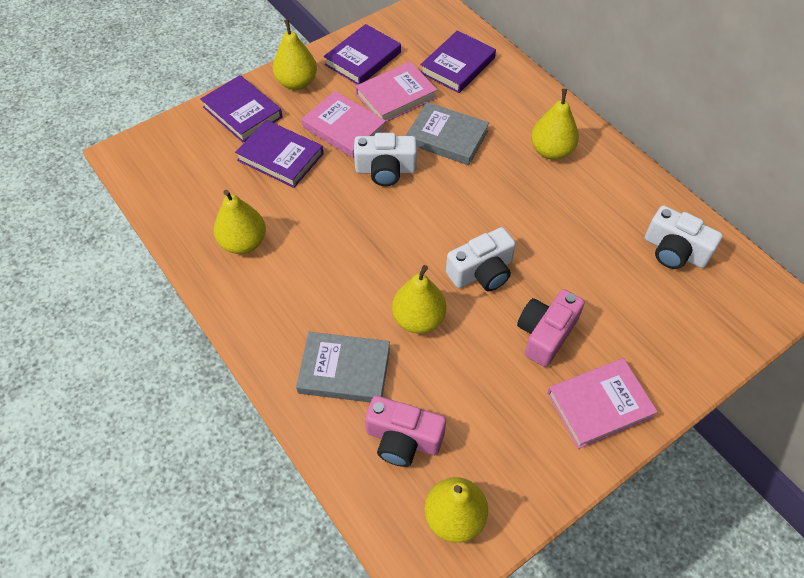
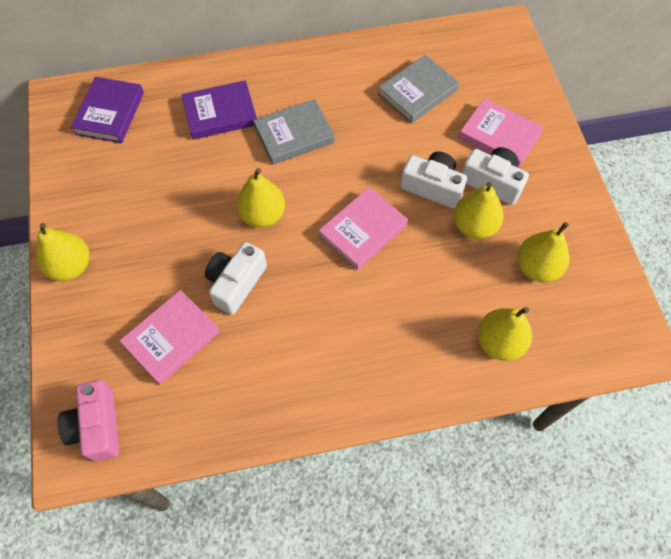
pink camera: 2 -> 1
purple book: 4 -> 2

